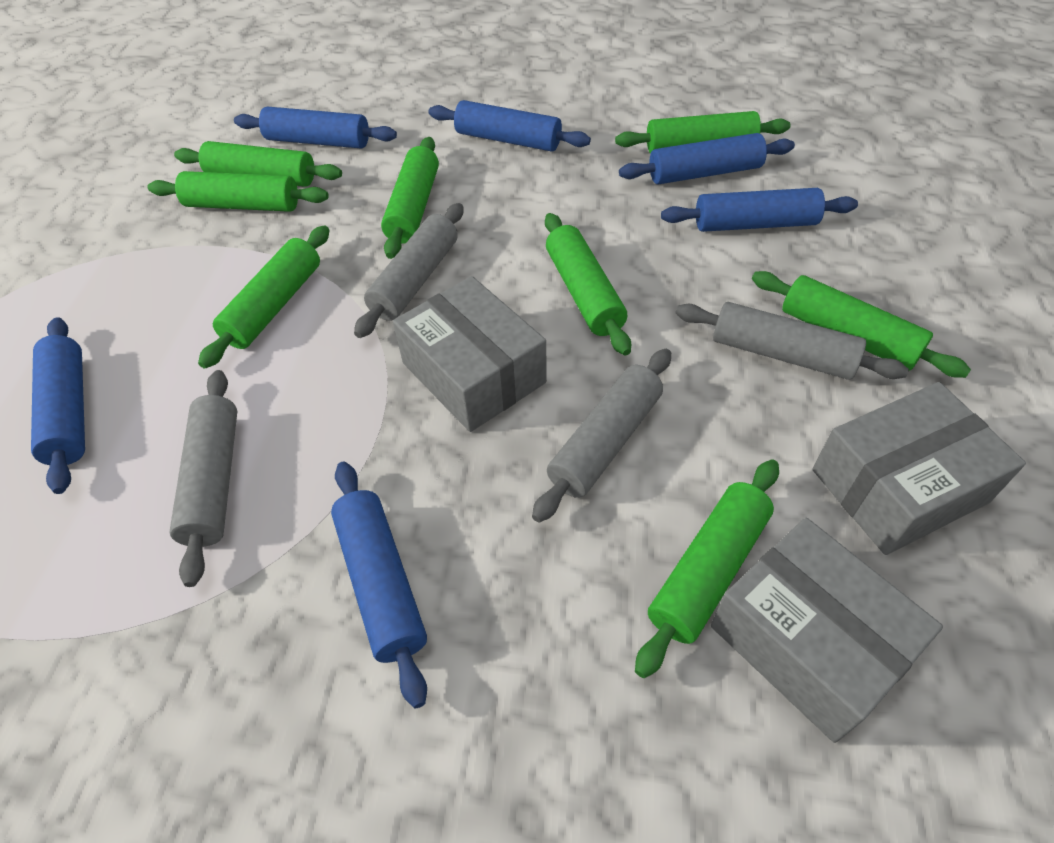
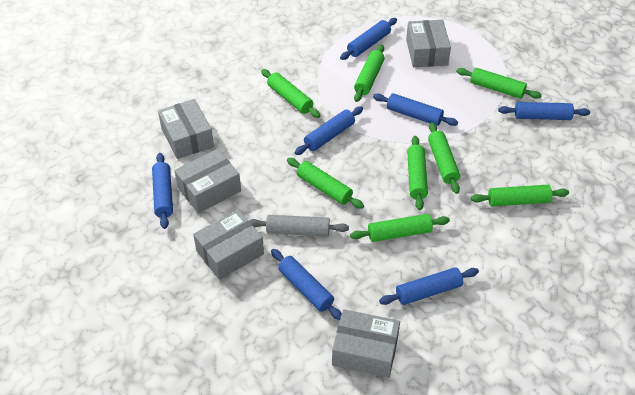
blue rolling pin: 6 -> 7
grey box: 3 -> 5
grey rolling pin: 4 -> 1

